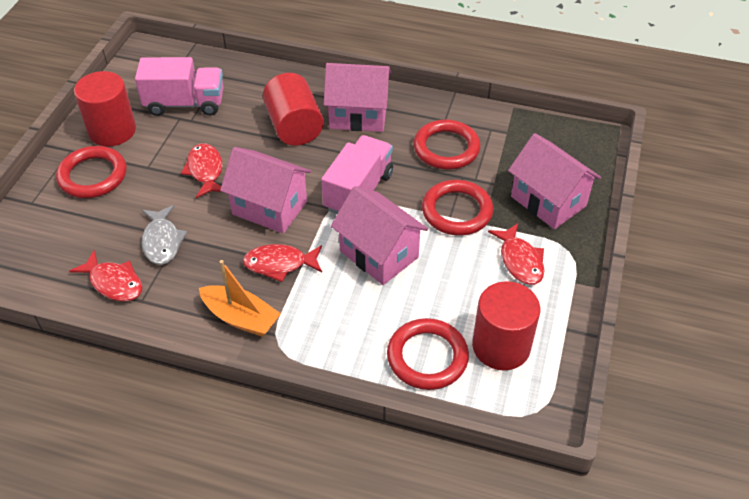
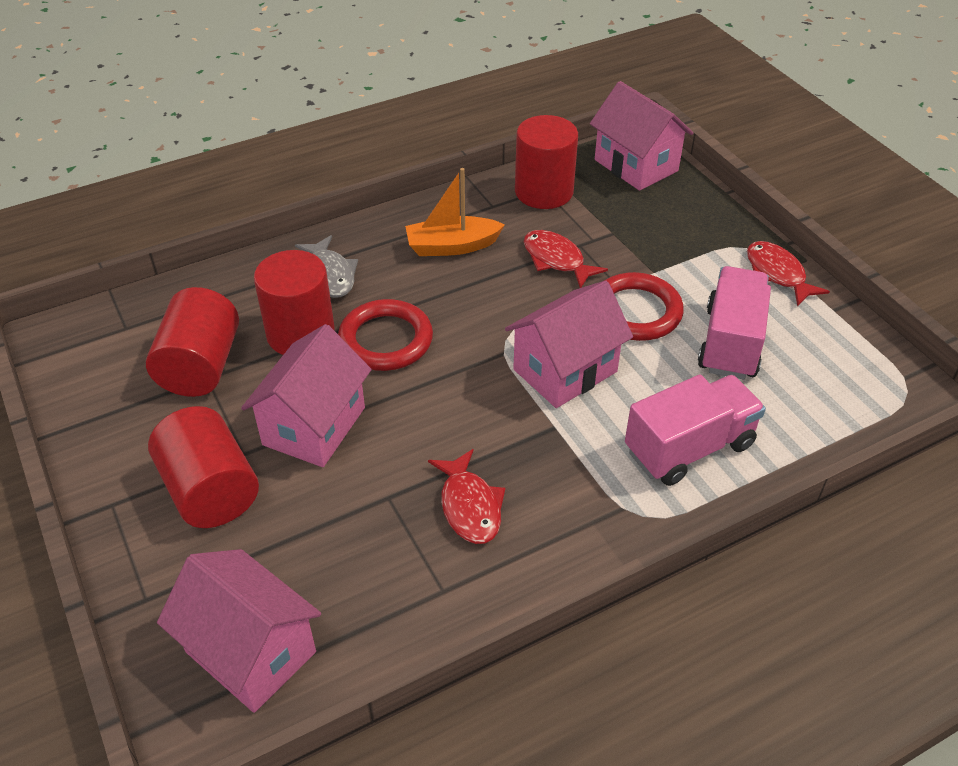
red cylinder: 3 -> 4
red fish: 4 -> 3
red ring: 4 -> 2

